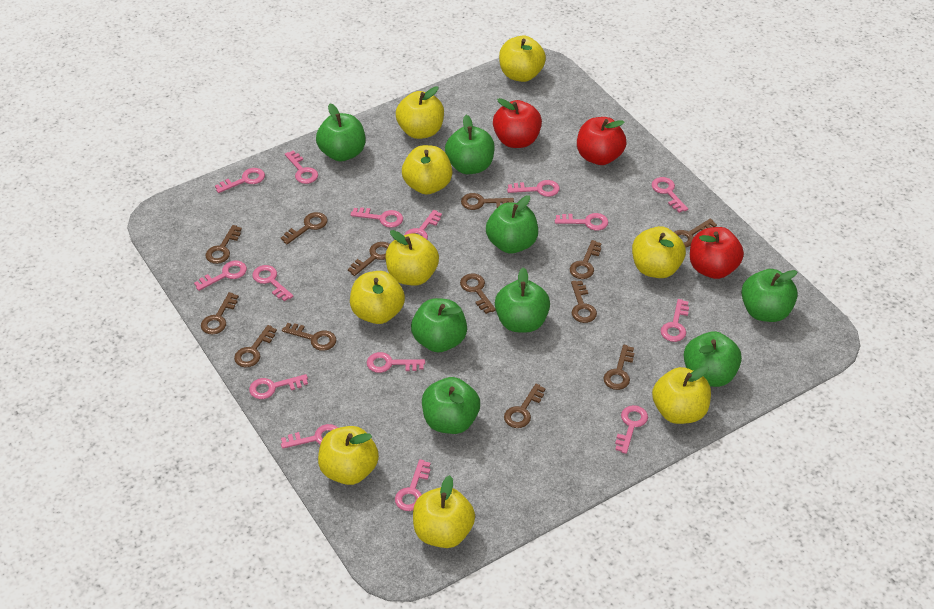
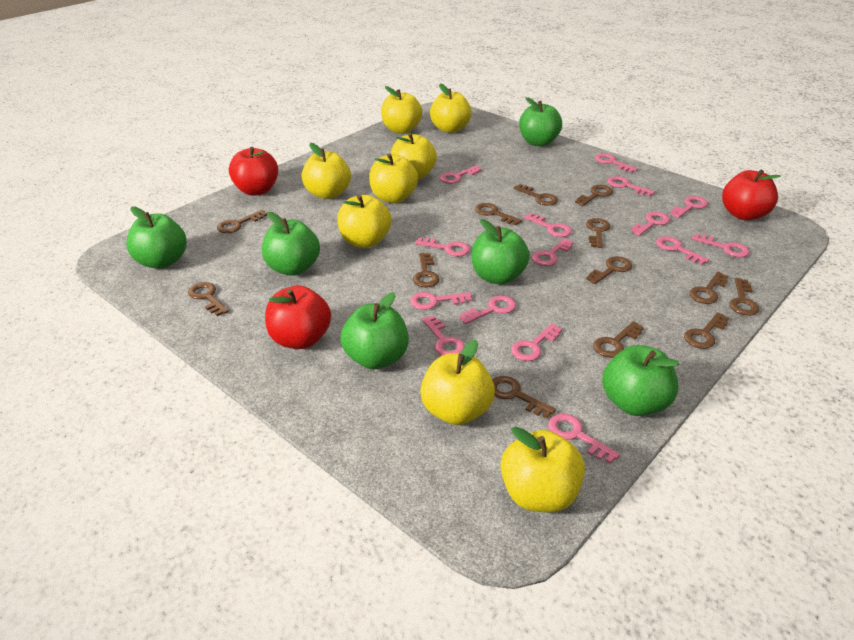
green apple: 8 -> 6
yellow apple: 9 -> 8

